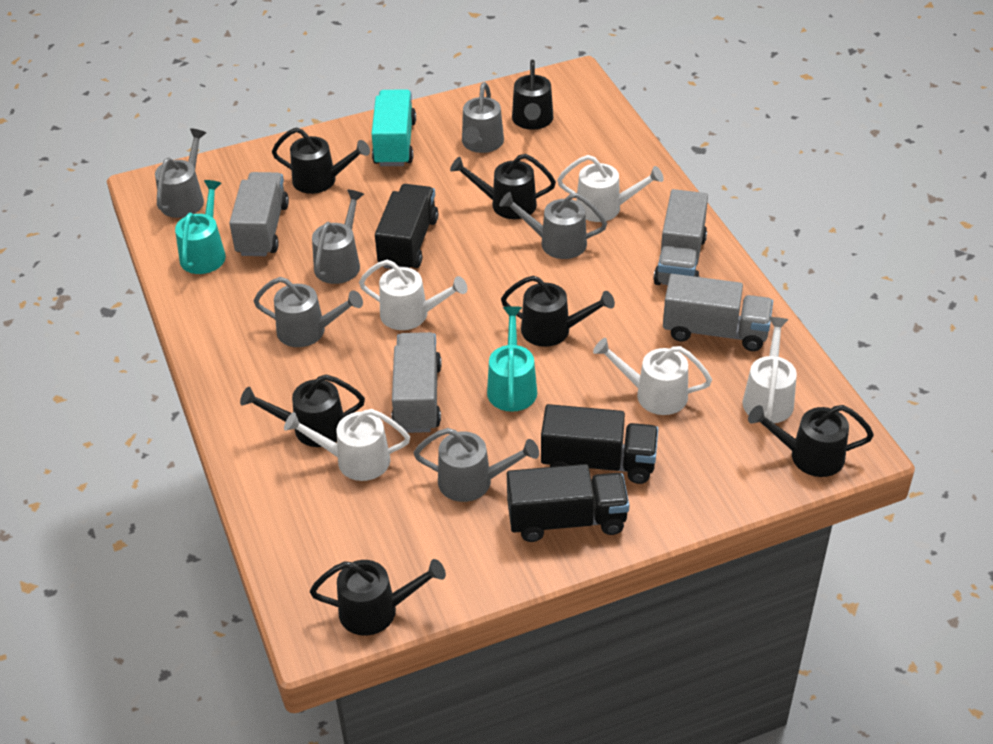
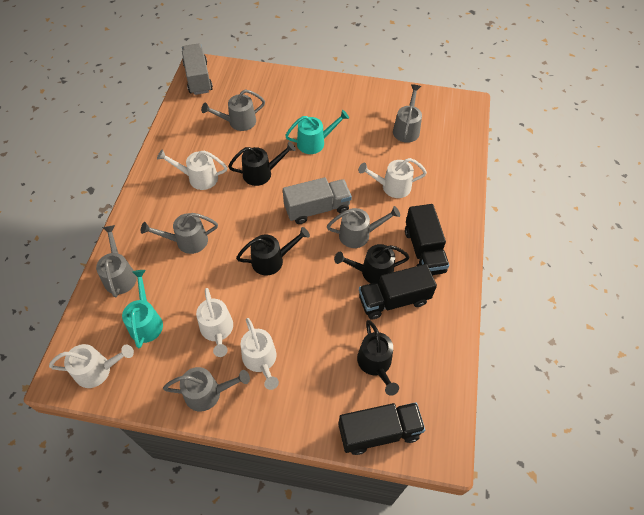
black watering can: 7 -> 4
grey truck: 4 -> 2
turquoise truck: 1 -> 0

